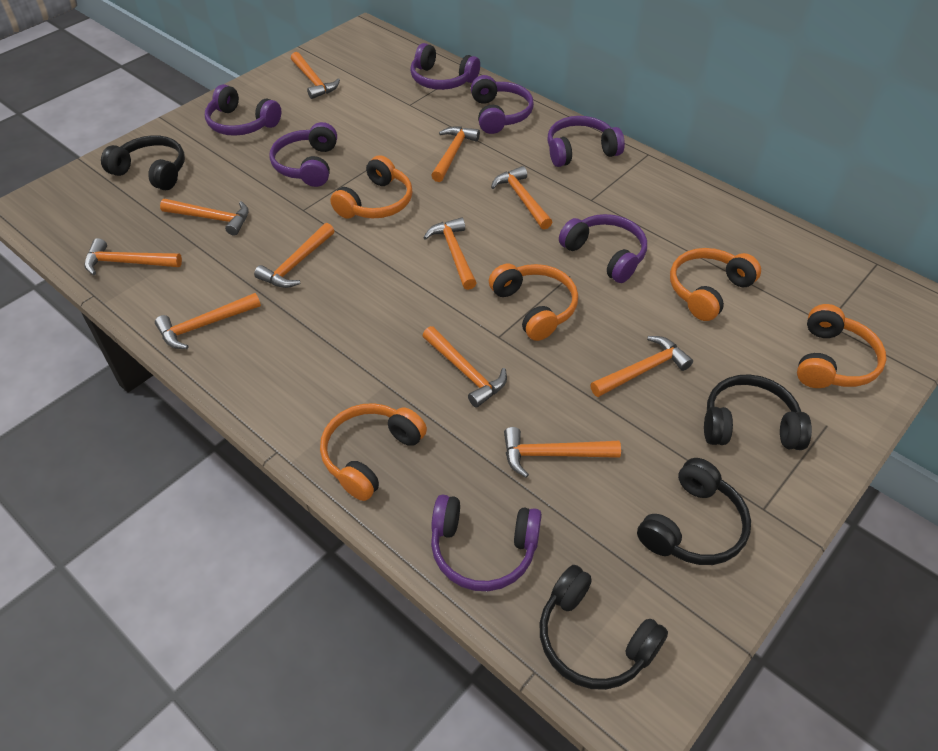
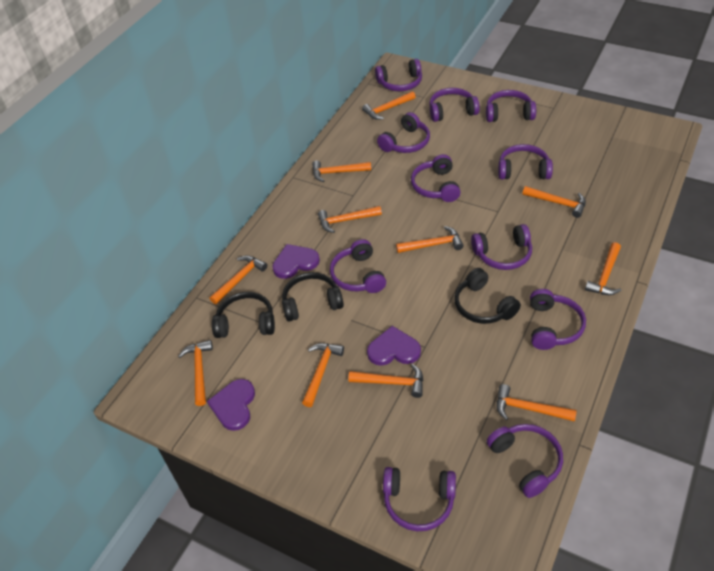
black headphones: 4 -> 3
orange headphones: 5 -> 0
purple headphones: 7 -> 11
purple heart: 0 -> 3

